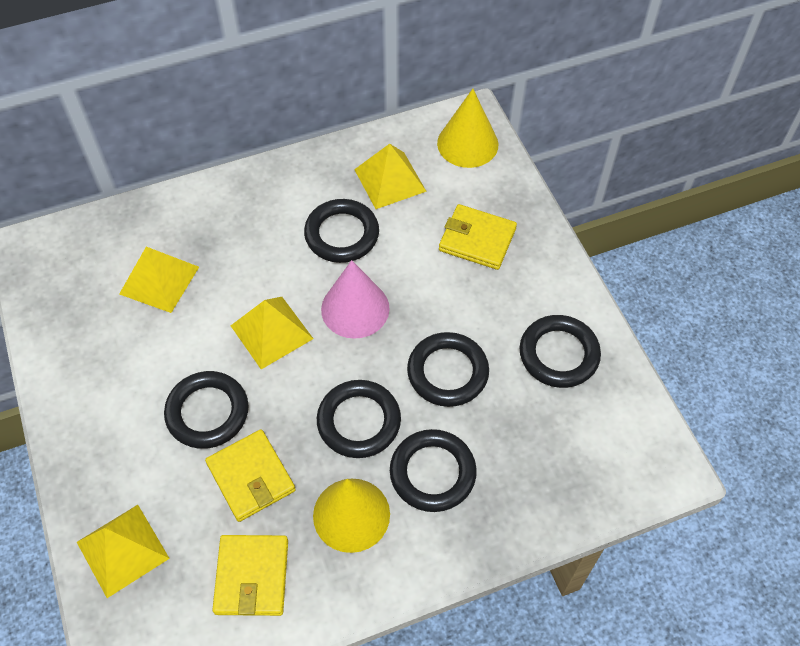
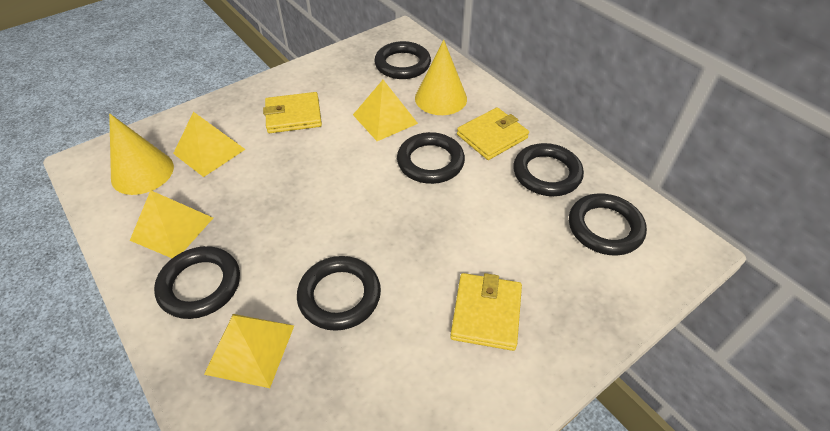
pink cone: 1 -> 0

